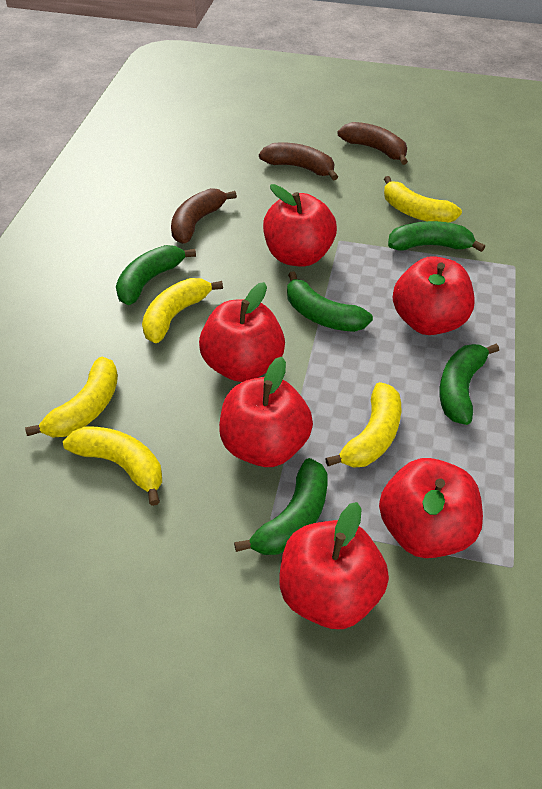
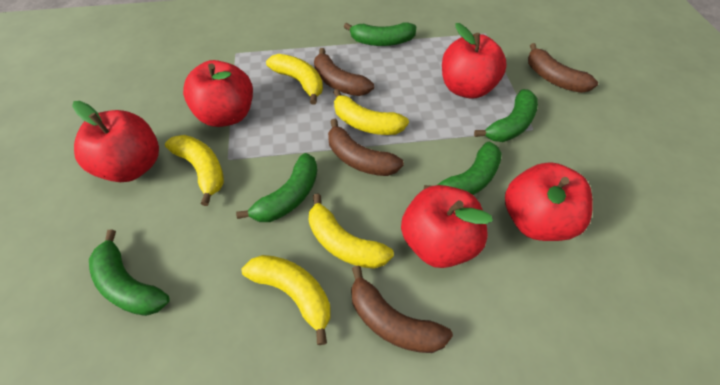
brown banana: 3 -> 4
red apple: 6 -> 5

